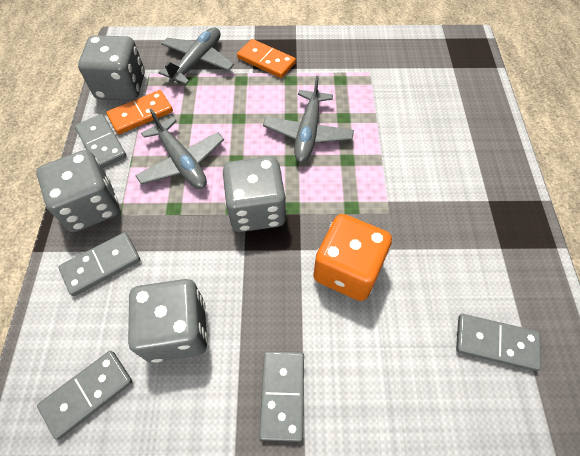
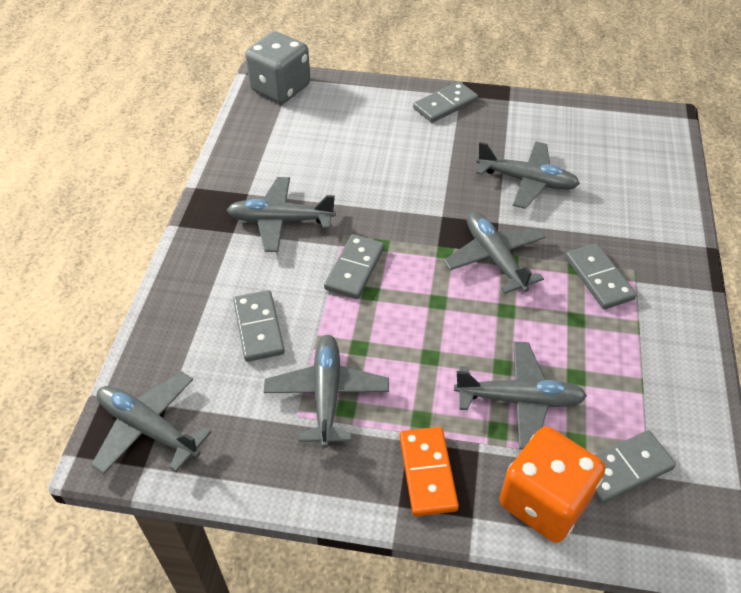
grey dice: 4 -> 1
grey plane: 3 -> 6
orange domino: 2 -> 1

